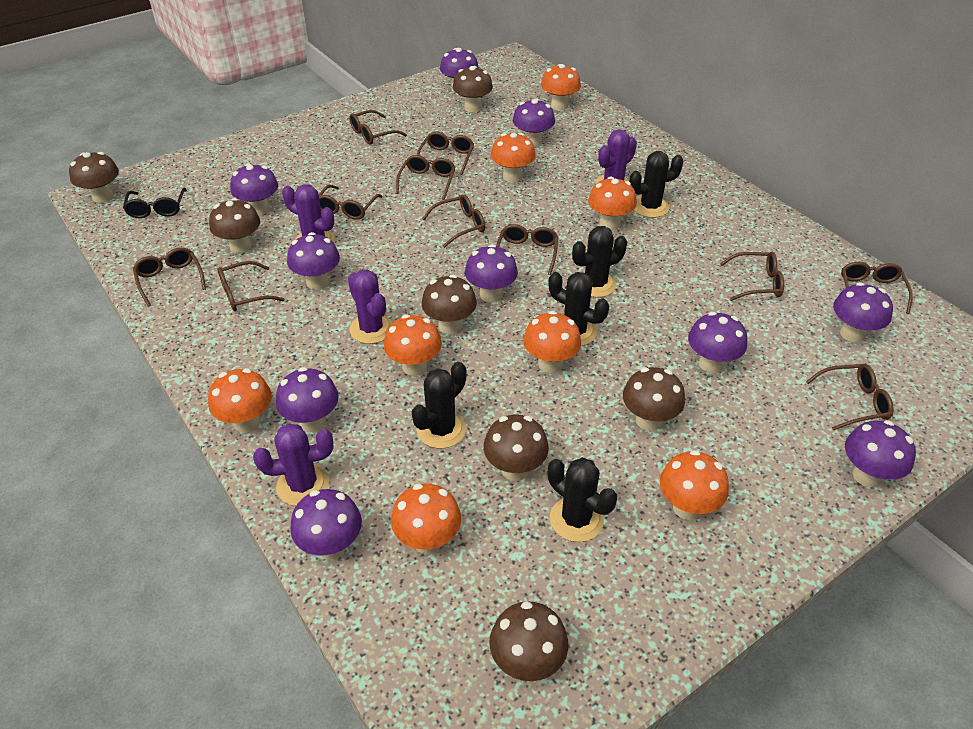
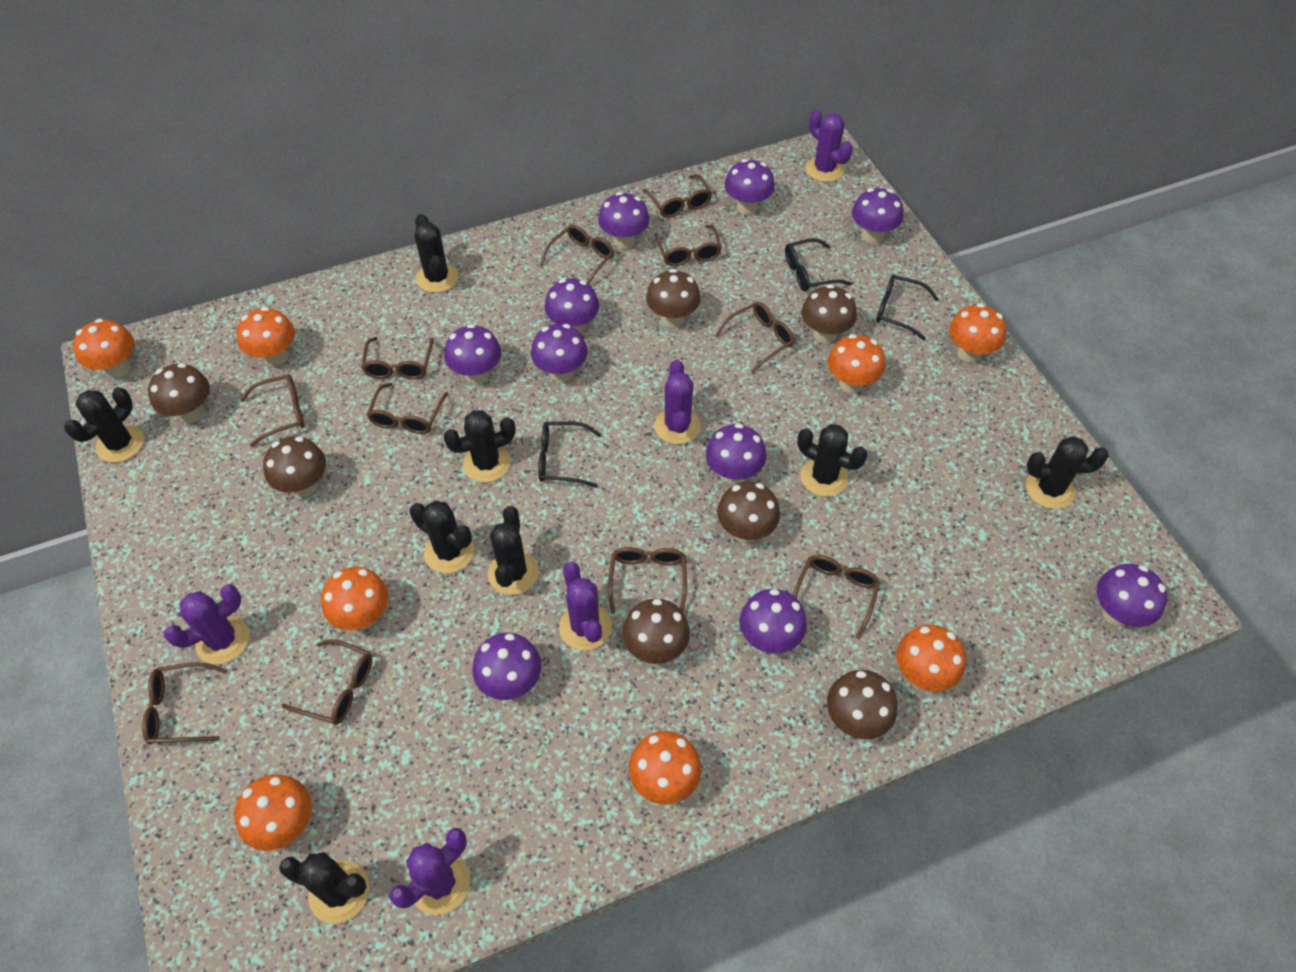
black cactus: 5 -> 8
black glasses: 1 -> 3
purple cactus: 4 -> 5

